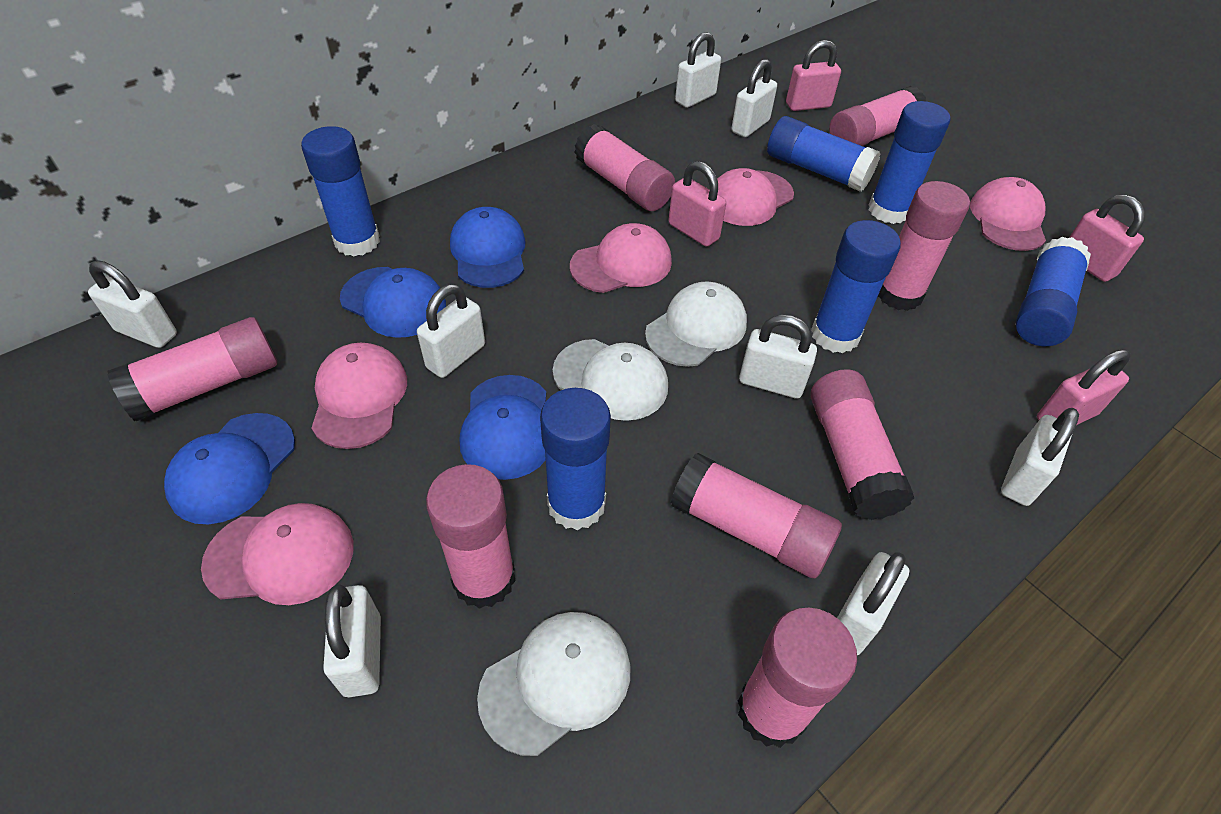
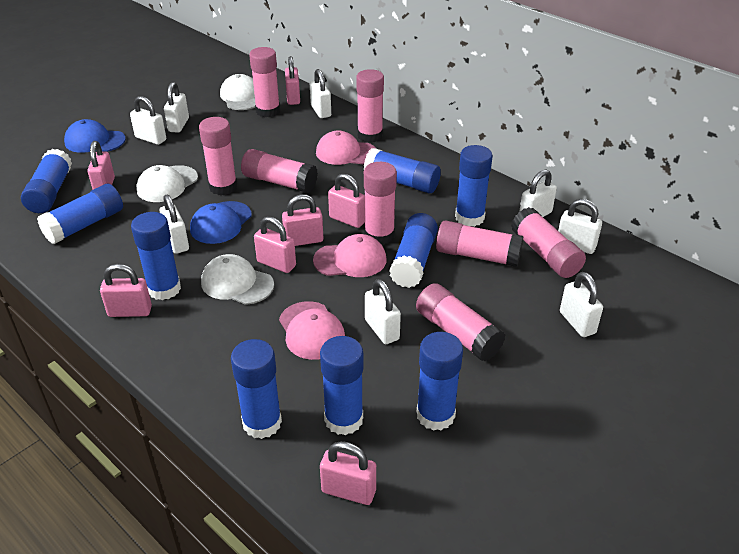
blue cap: 4 -> 2
blue glue stick: 6 -> 9
pink cap: 5 -> 3
pink padlock: 4 -> 7

